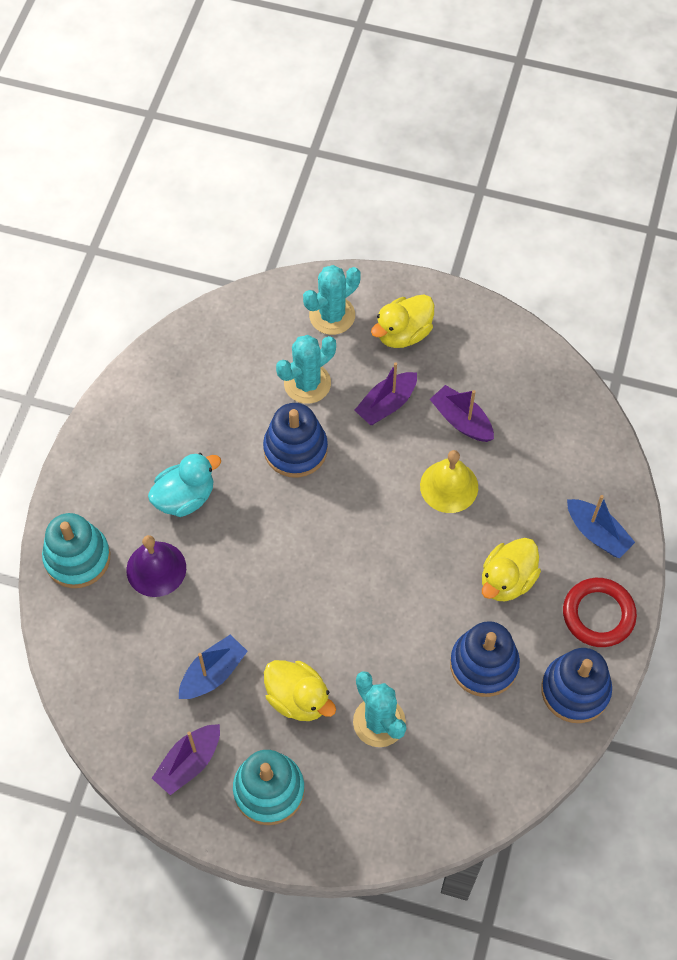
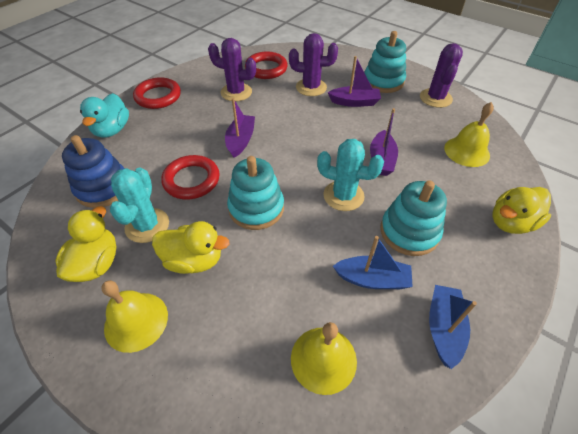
blue stacking toy: 3 -> 1
purple bell: 1 -> 0
purple cactus: 0 -> 3
red ring: 1 -> 3
turquoise cactus: 3 -> 2
turquoise stacking toy: 2 -> 3
yellow bell: 1 -> 3

